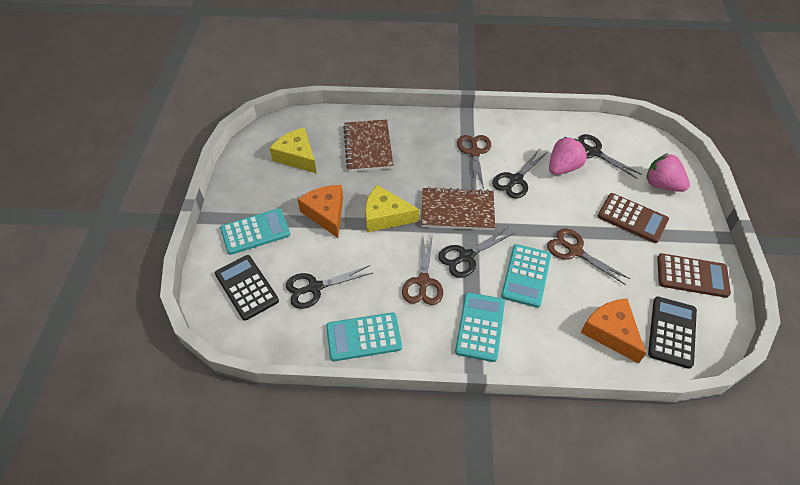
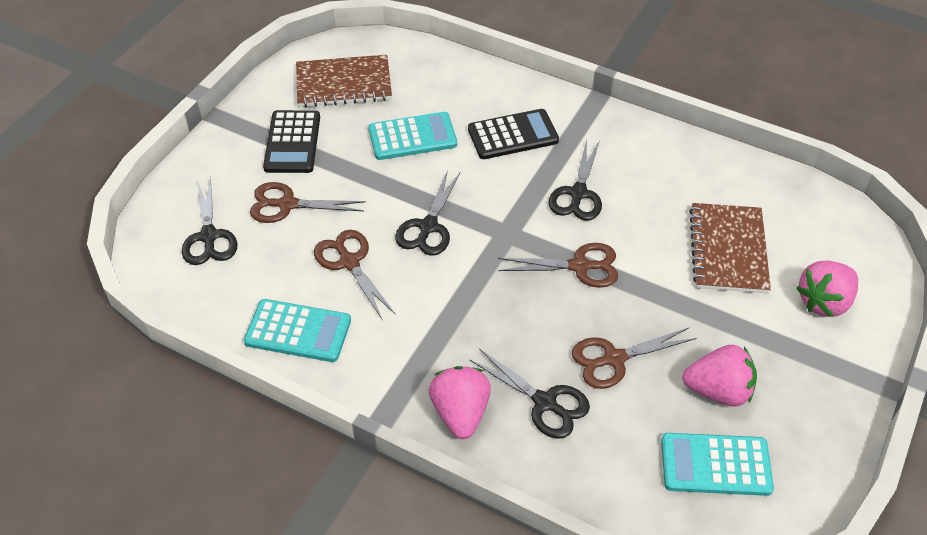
brown calculator: 2 -> 0
brown scissors: 3 -> 4
orange cheese: 2 -> 0
pink strawberry: 2 -> 3
turquoise calculator: 4 -> 3
yellow cheese: 2 -> 0

